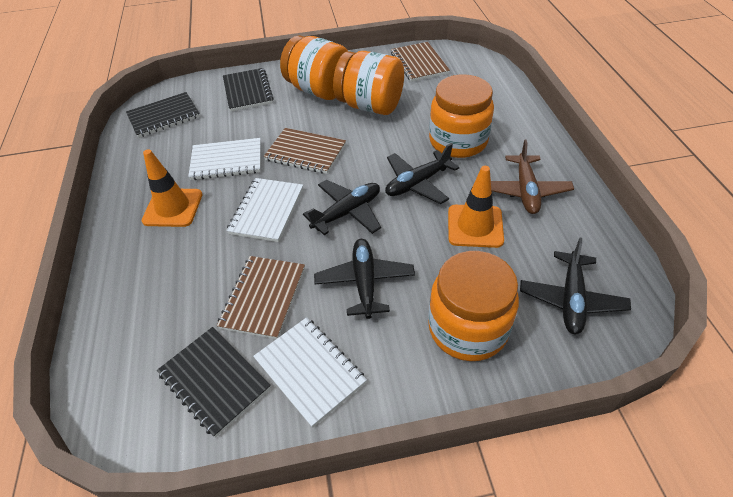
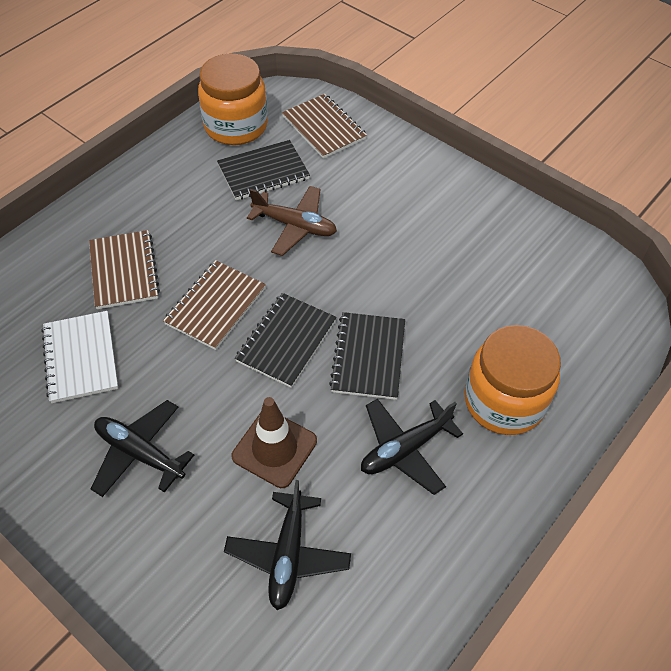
black plane: 4 -> 3
brown traffic cone: 0 -> 1
orange jar: 4 -> 2
orange traffic cone: 2 -> 0
white notebook: 3 -> 1

